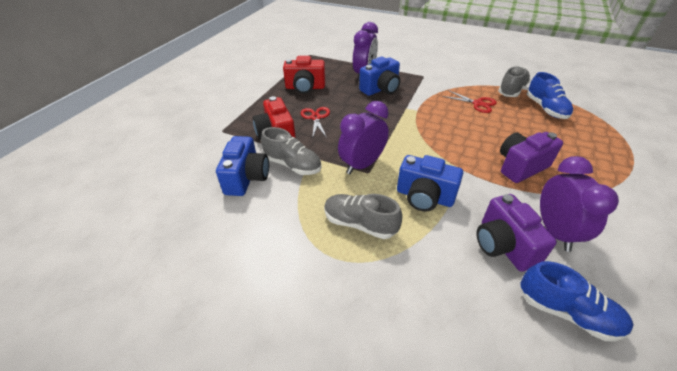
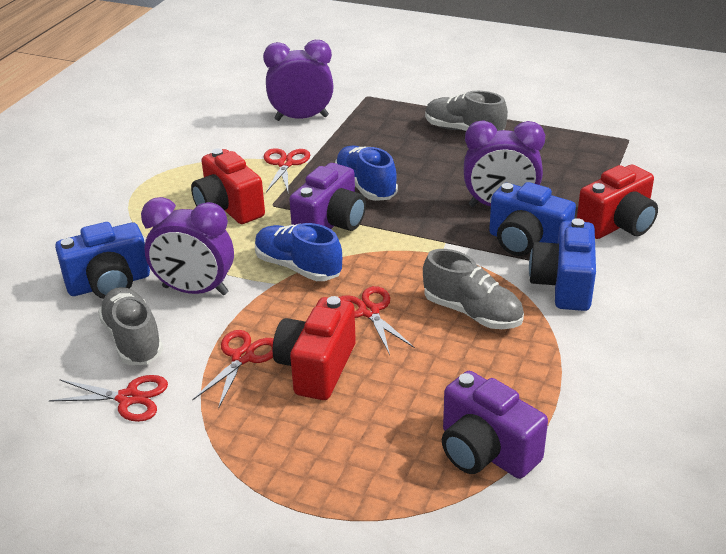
red camera: 2 -> 3
red scissors: 2 -> 4

